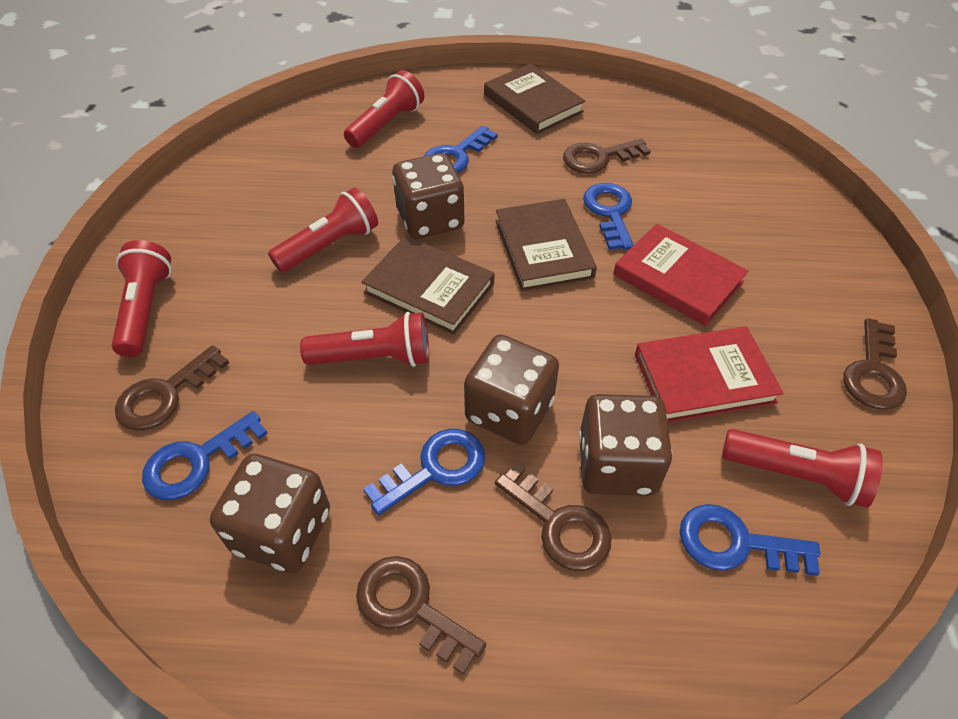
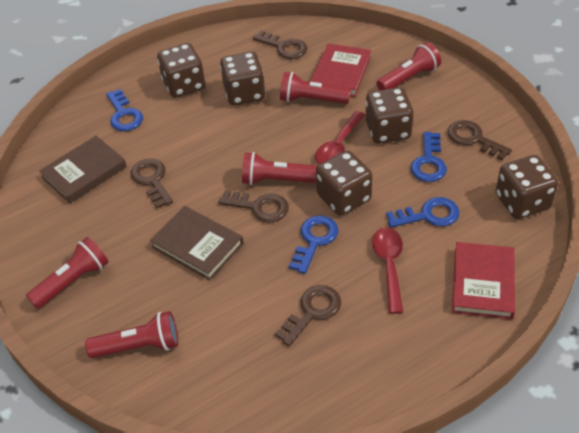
blue key: 5 -> 4
brown book: 3 -> 2
brown dice: 4 -> 5
red spoon: 0 -> 2

